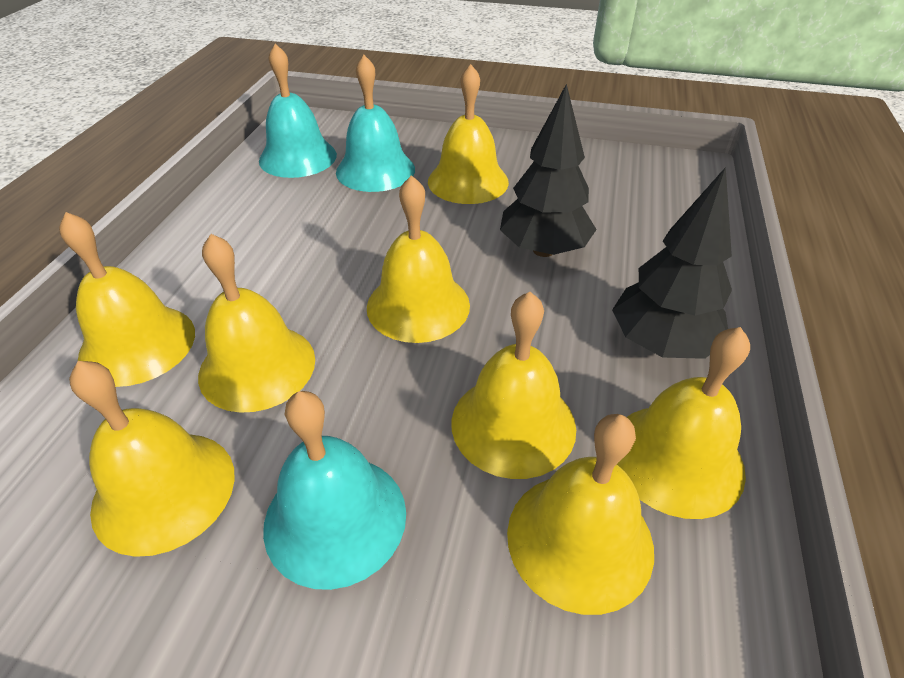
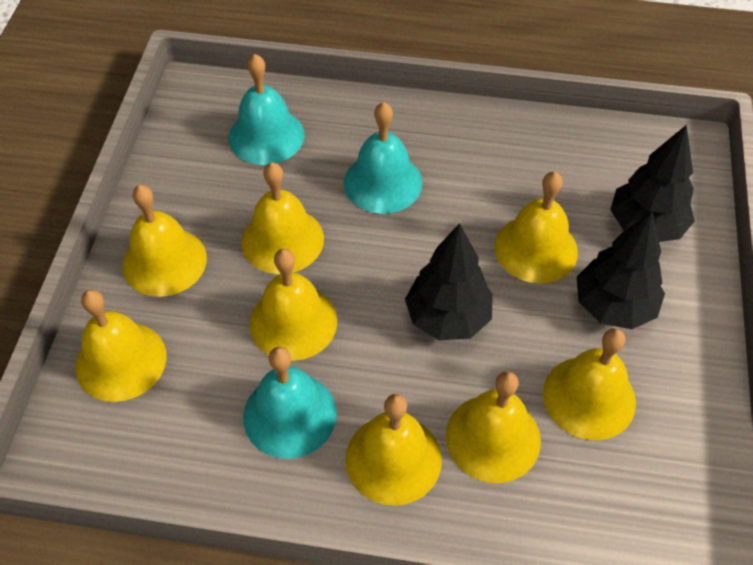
black tree: 2 -> 3

